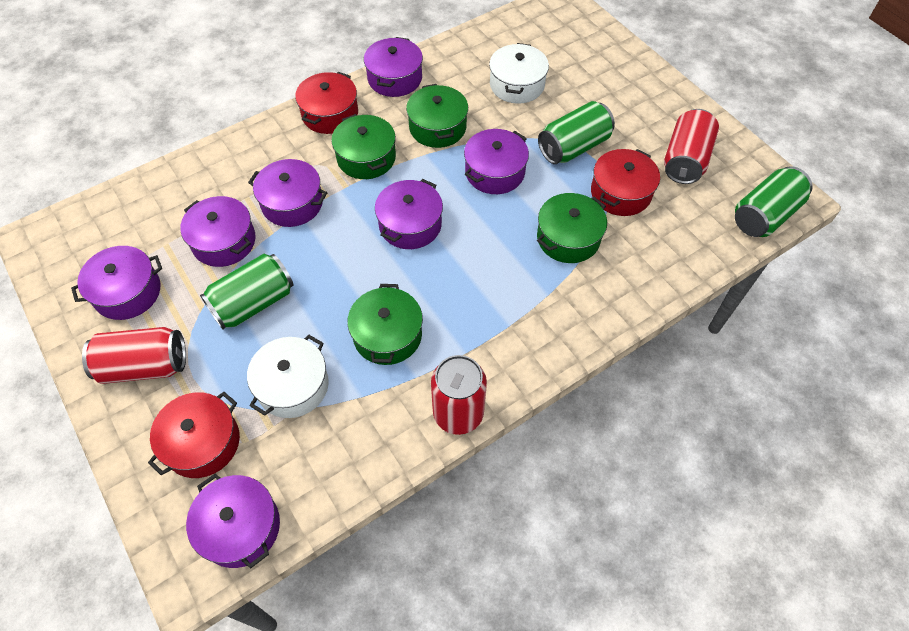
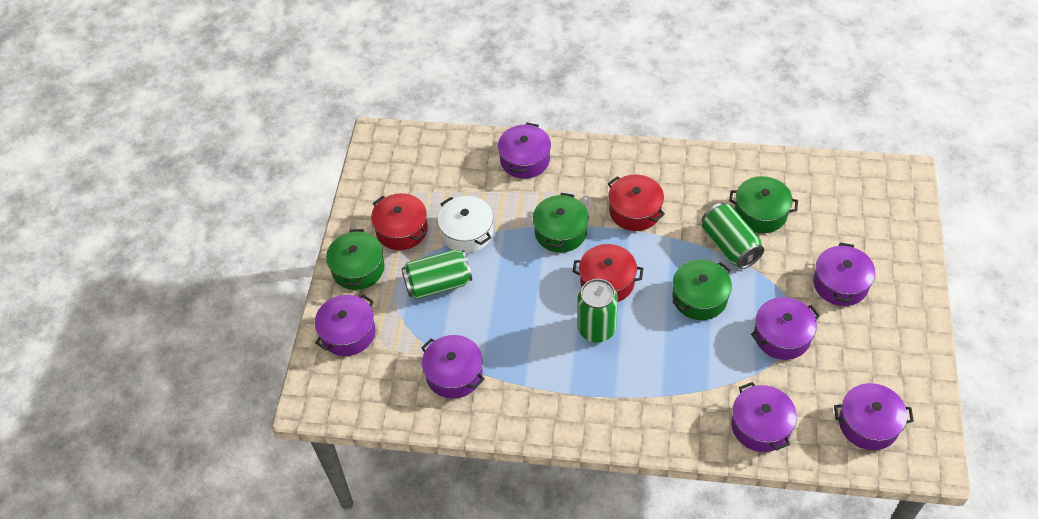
red can: 3 -> 0
white pot: 2 -> 1

